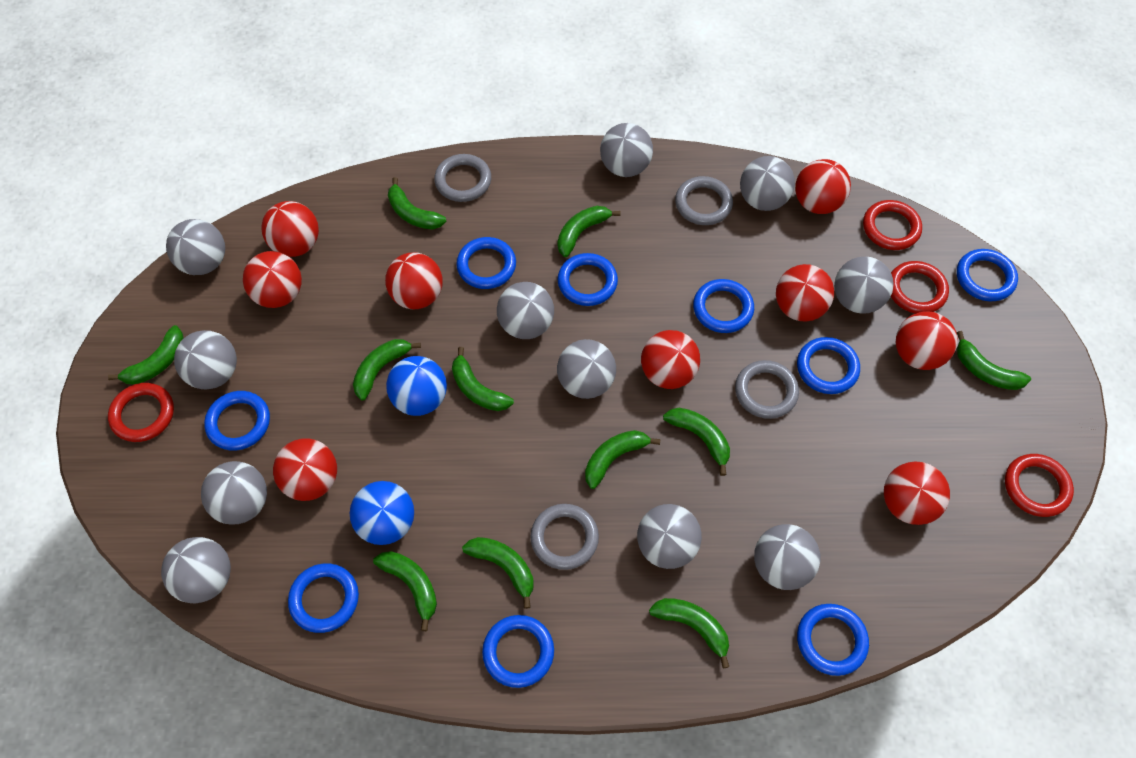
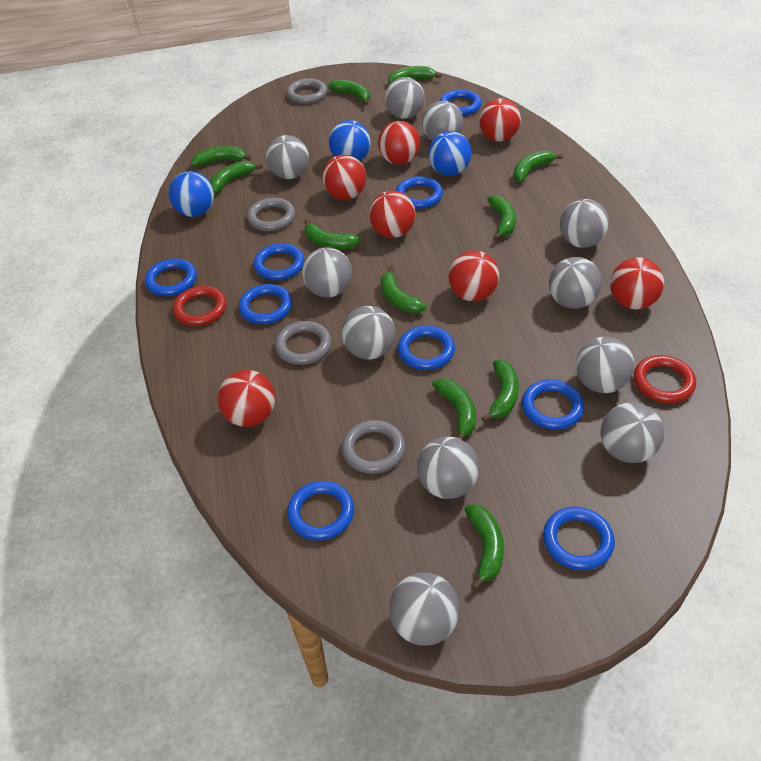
blue ball: 2 -> 3
red ball: 9 -> 7
red ring: 4 -> 2

